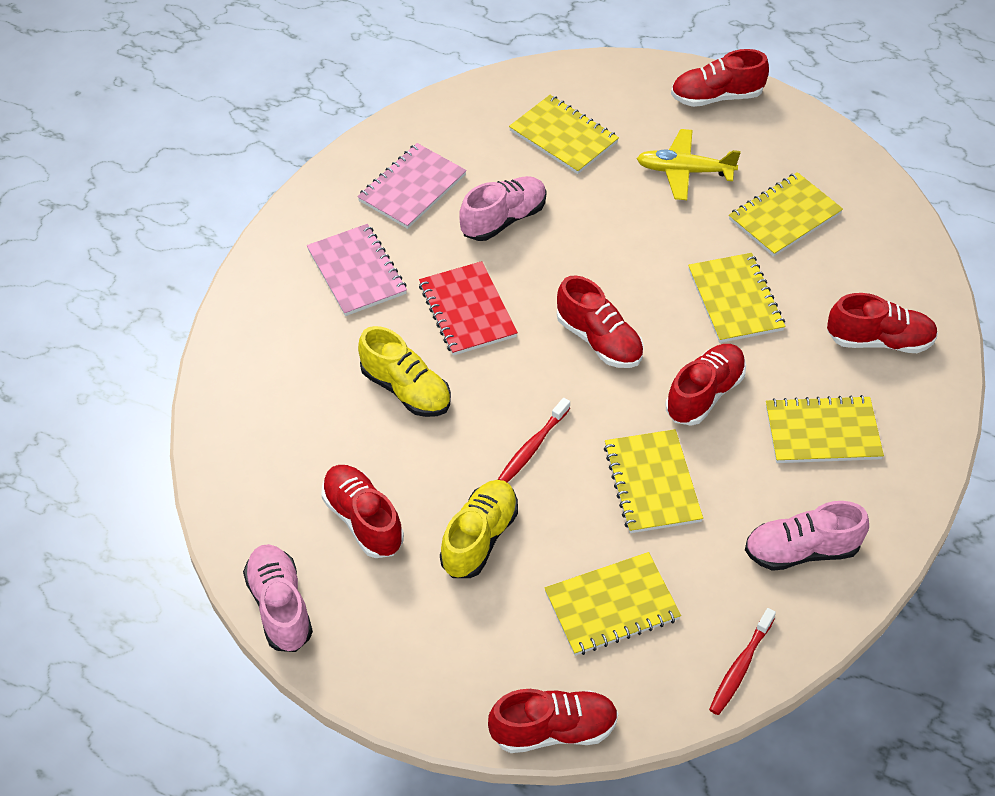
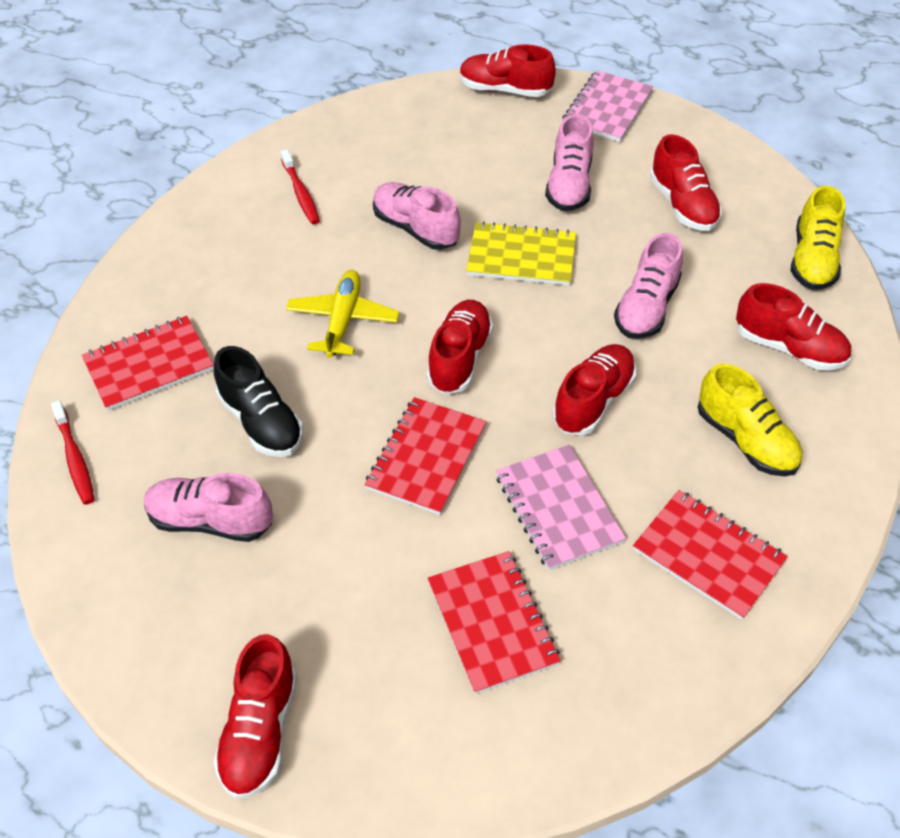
black shoe: 0 -> 1
pink shoe: 3 -> 4
red notebook: 1 -> 4
yellow notebook: 6 -> 1

